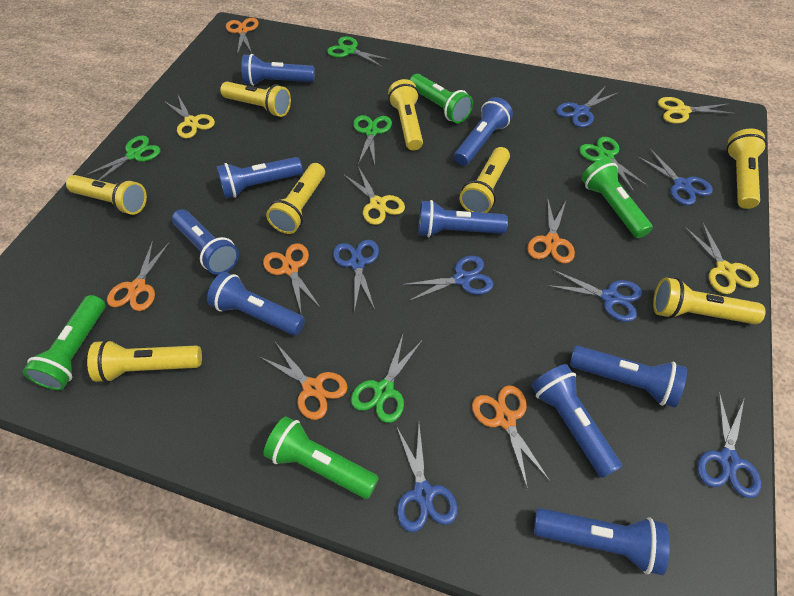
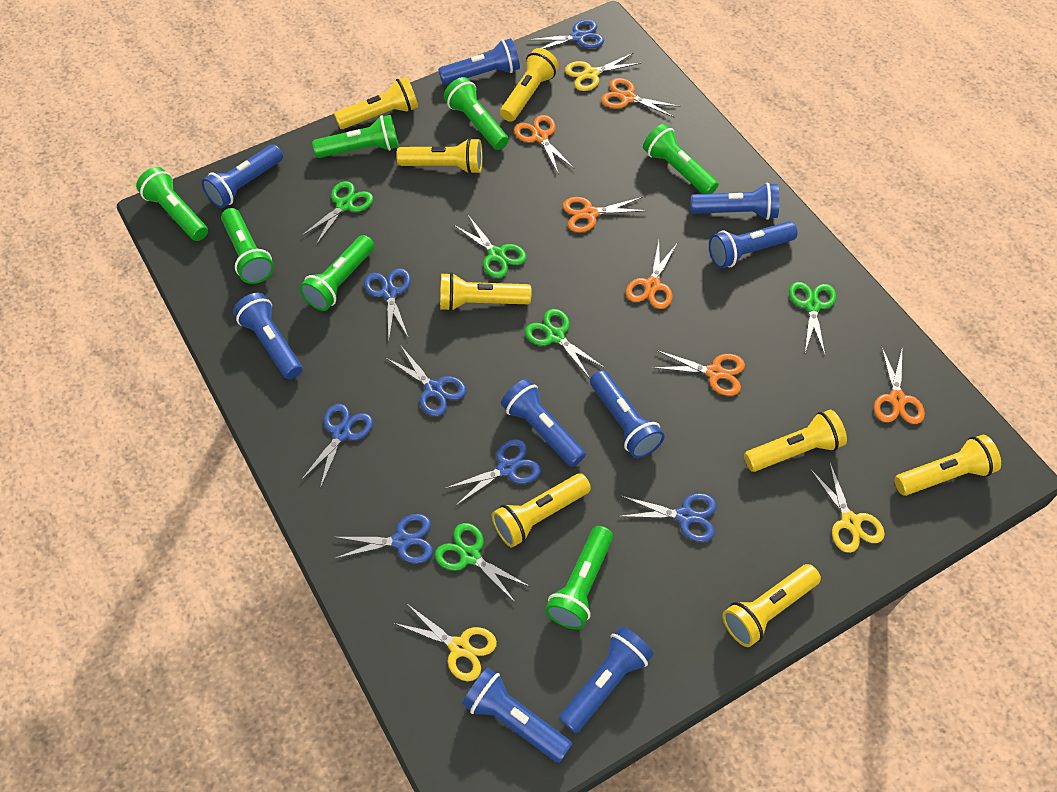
green flashlight: 4 -> 7
yellow scissors: 4 -> 3

